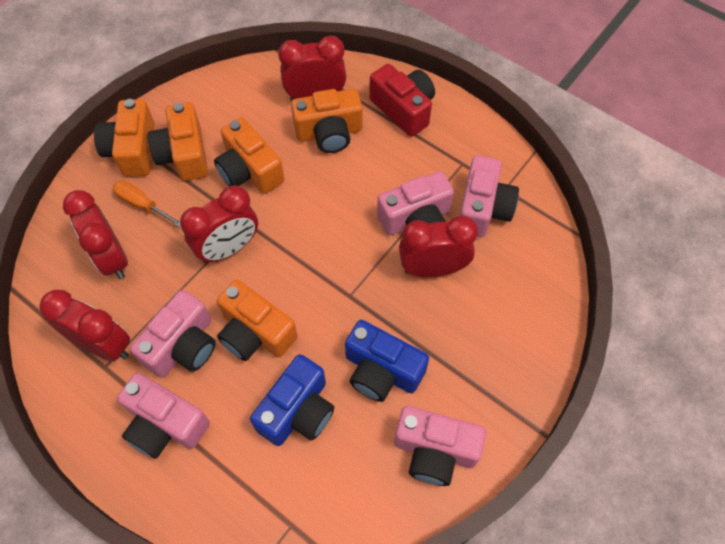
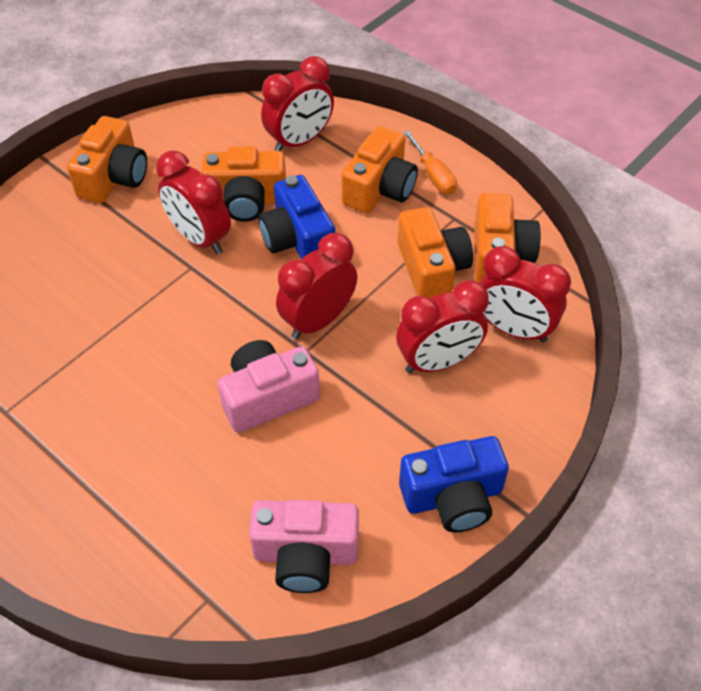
pink camera: 5 -> 2
red camera: 1 -> 0

